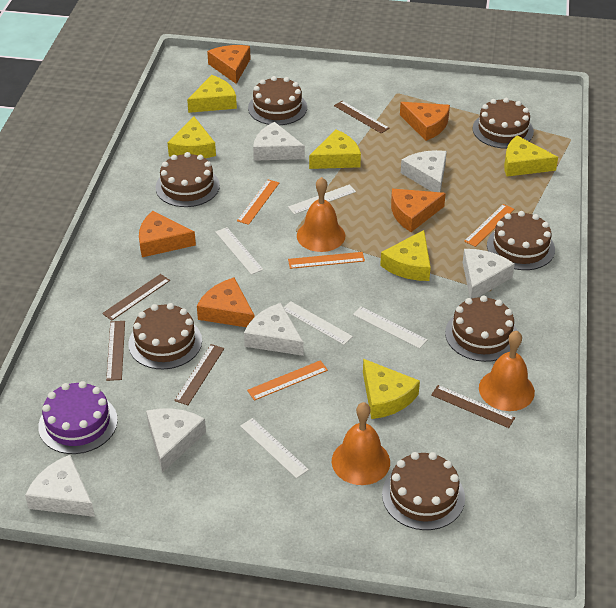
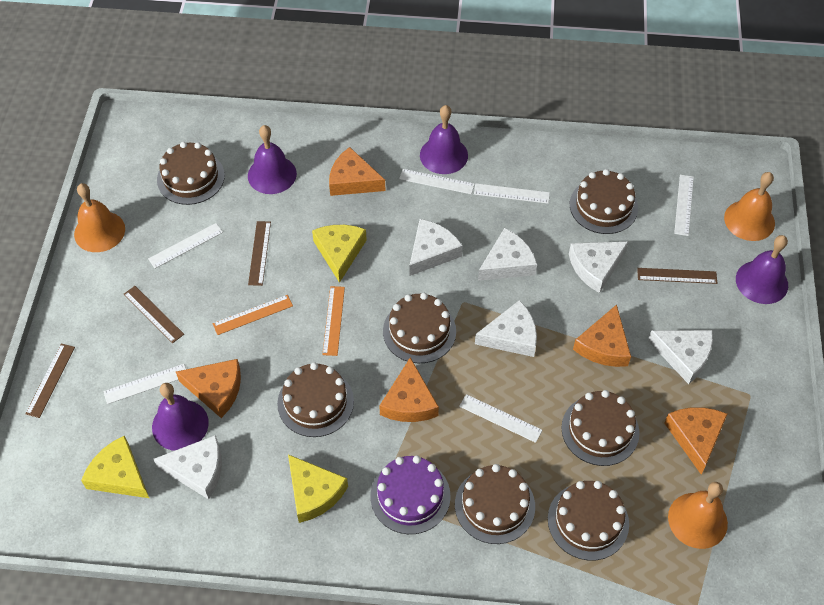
brown ruler: 5 -> 4
orange ruler: 4 -> 2
purple bell: 0 -> 4
white ruler: 5 -> 6
yellow cheese: 6 -> 3

